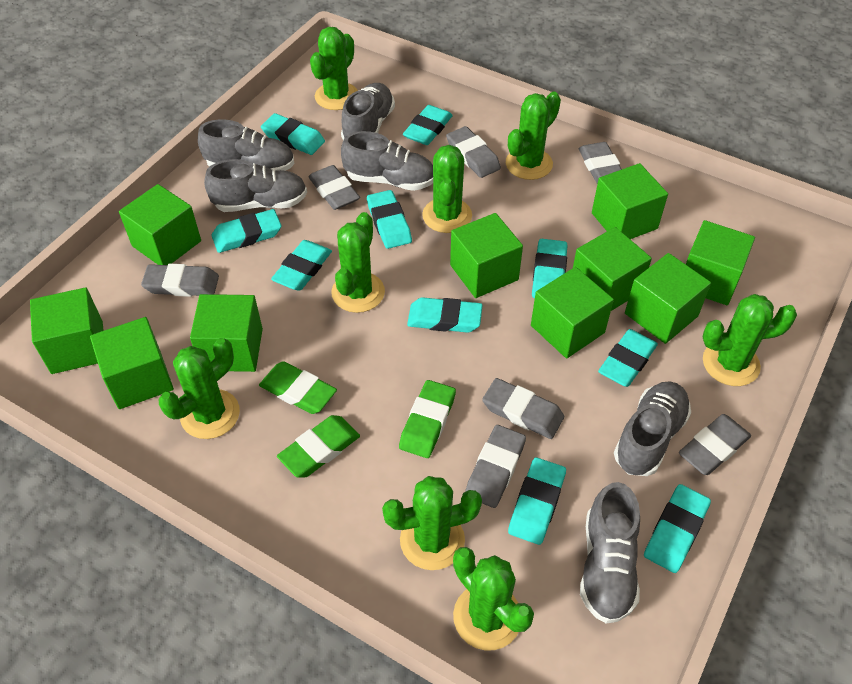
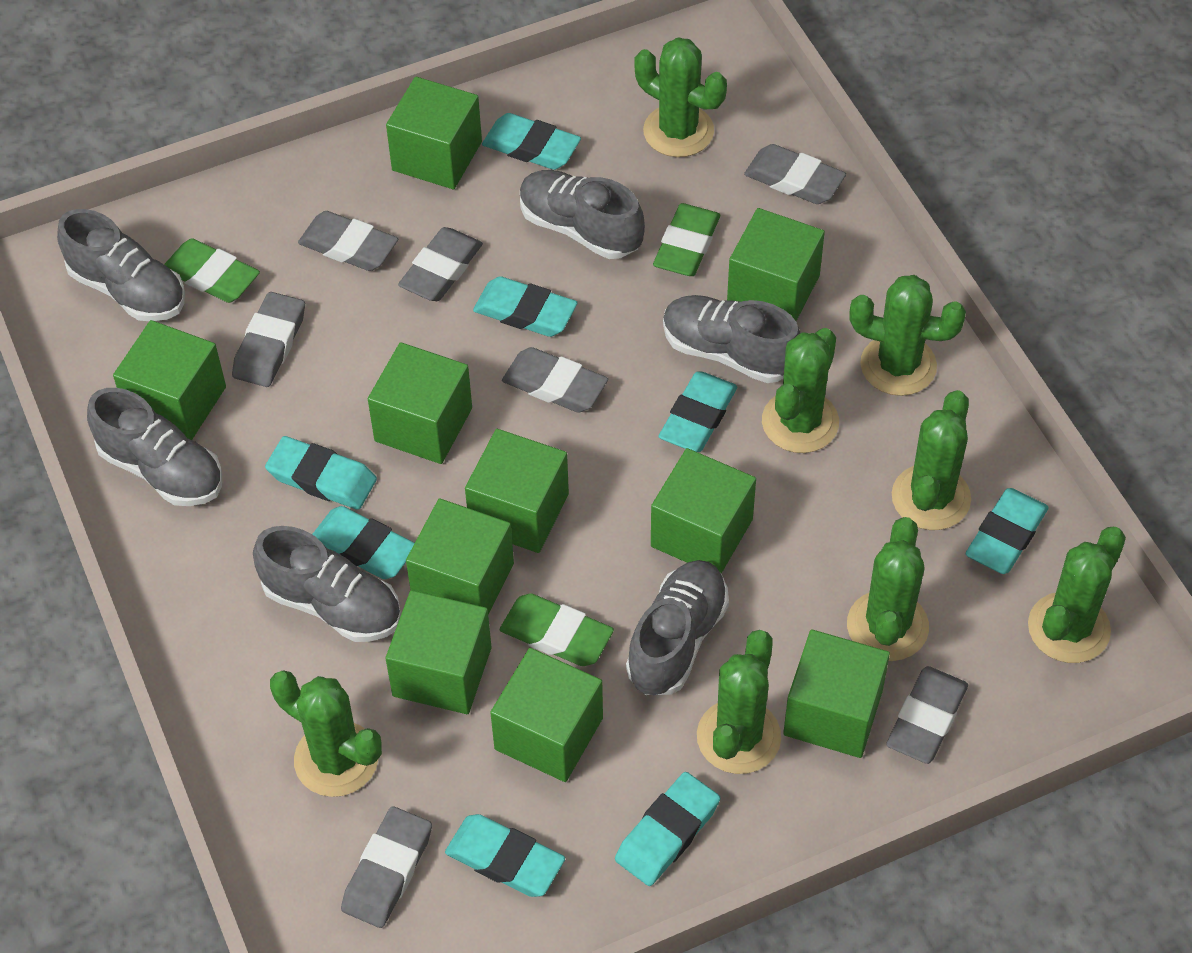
turquoise eraser: 10 -> 8

